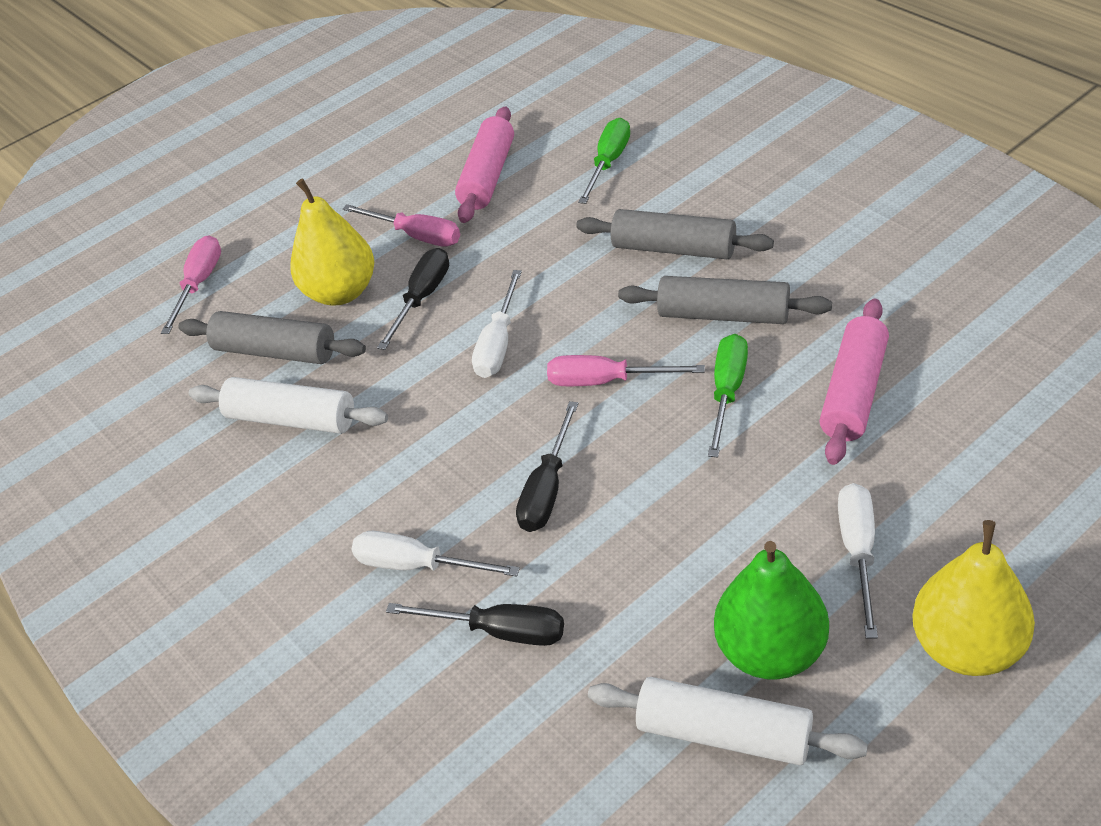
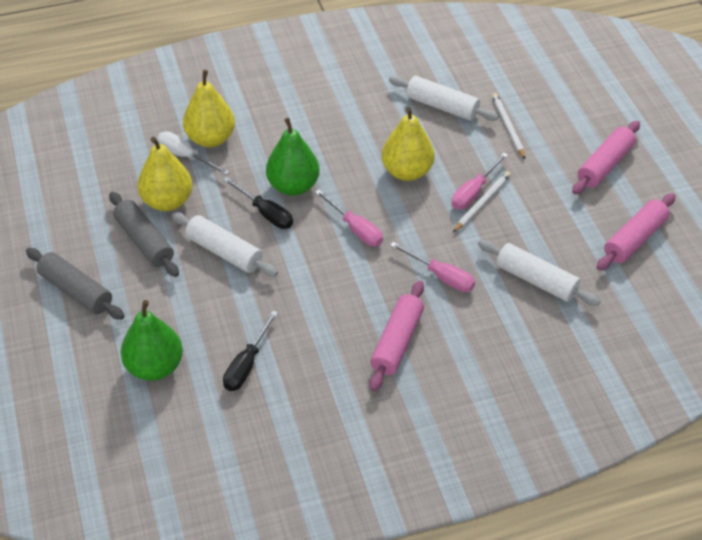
black screwdriver: 3 -> 2
green pear: 1 -> 2
green screwdriver: 2 -> 0
grey rolling pin: 3 -> 2
pink rolling pin: 2 -> 3
white pencil: 0 -> 2
white rolling pin: 2 -> 3
white screwdriver: 3 -> 1
yellow pear: 2 -> 3

